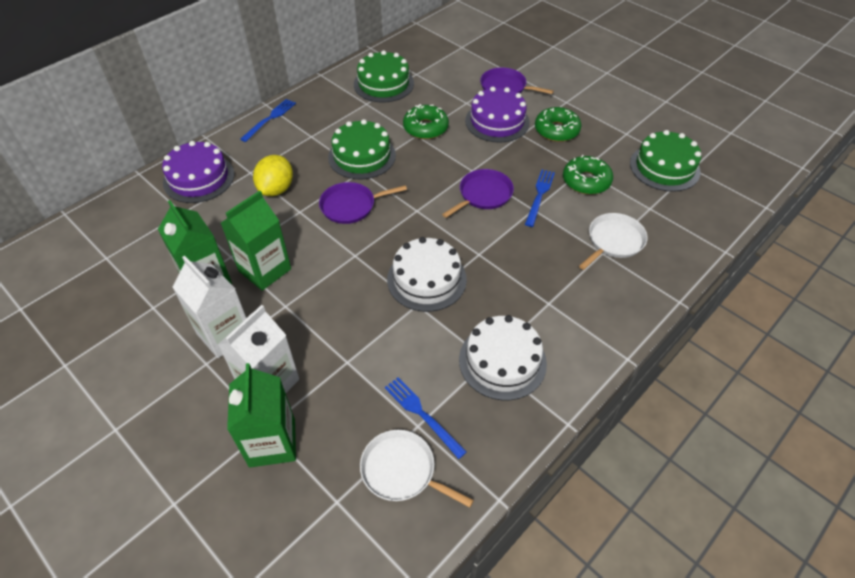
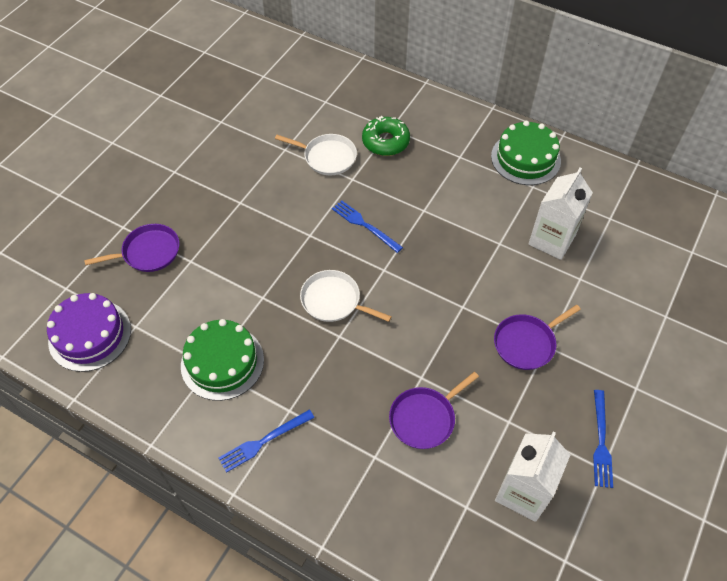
green cake: 3 -> 2
green carton: 3 -> 0
green donut: 3 -> 1
purple cake: 2 -> 1
white cake: 2 -> 0
yellow lemon: 1 -> 0

